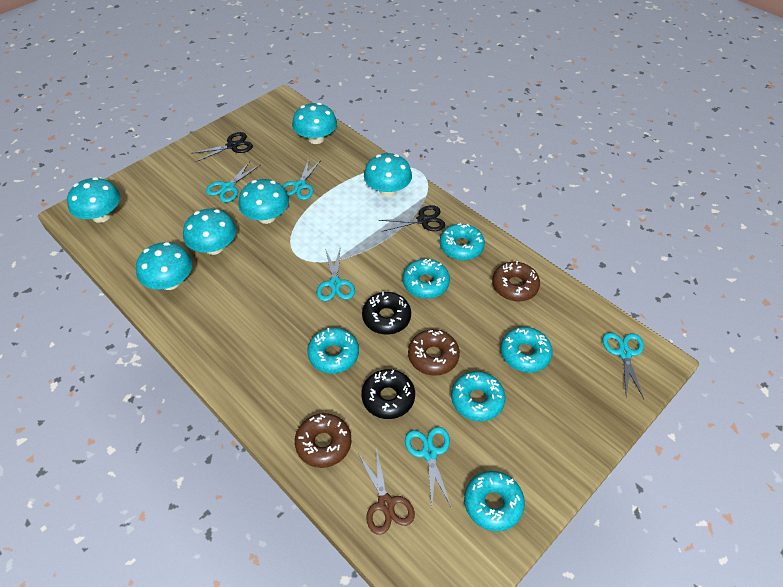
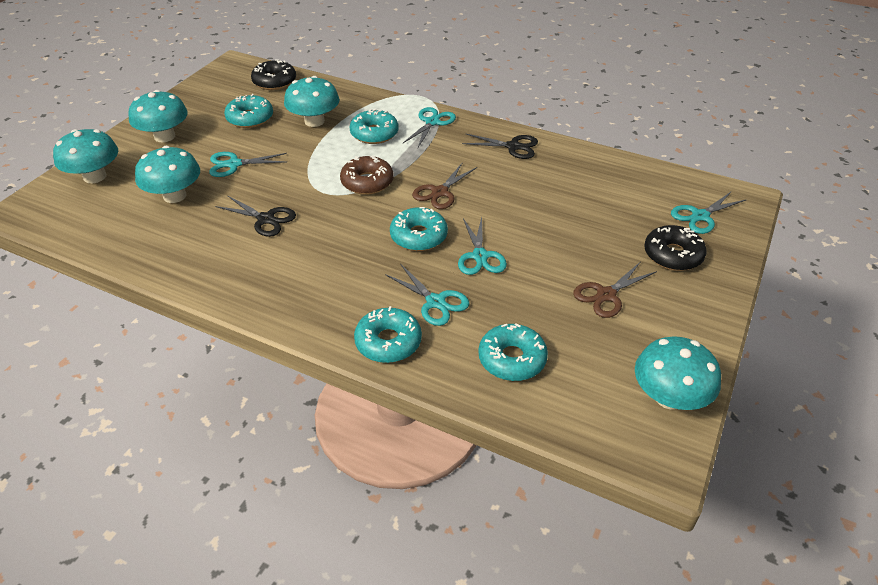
brown donut: 3 -> 1
brown scissors: 1 -> 2
turquoise donut: 6 -> 5
turquoise mushroom: 6 -> 5

